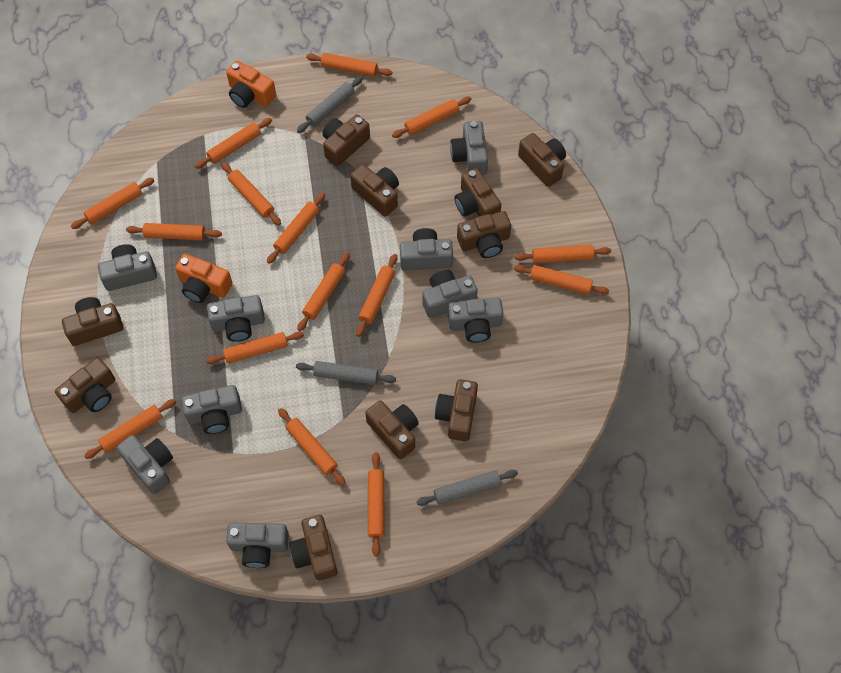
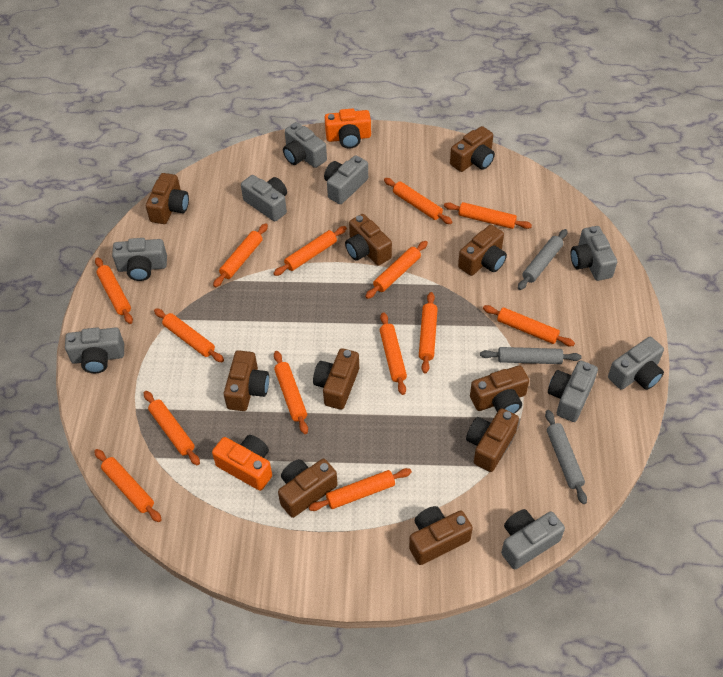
orange rolling pin: 15 -> 14

